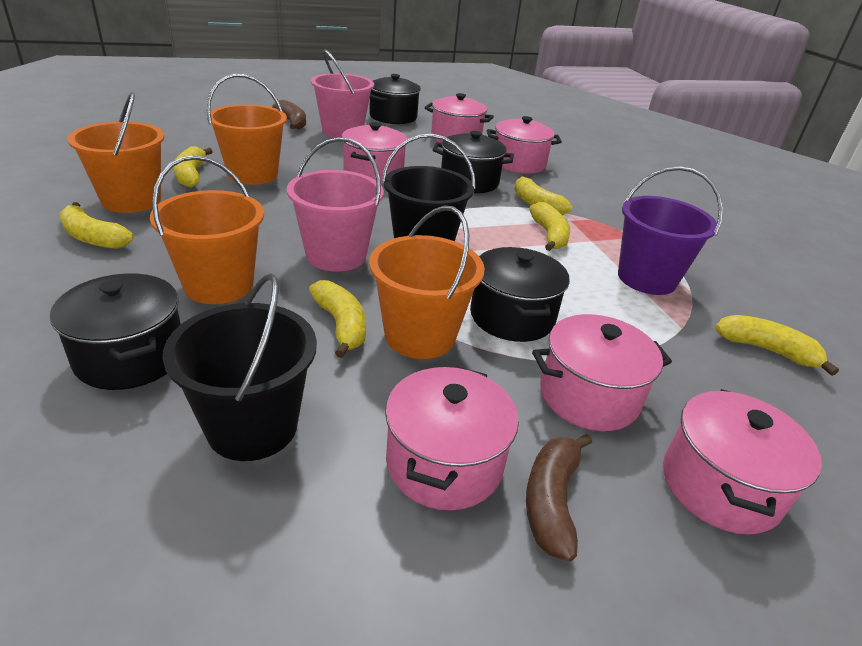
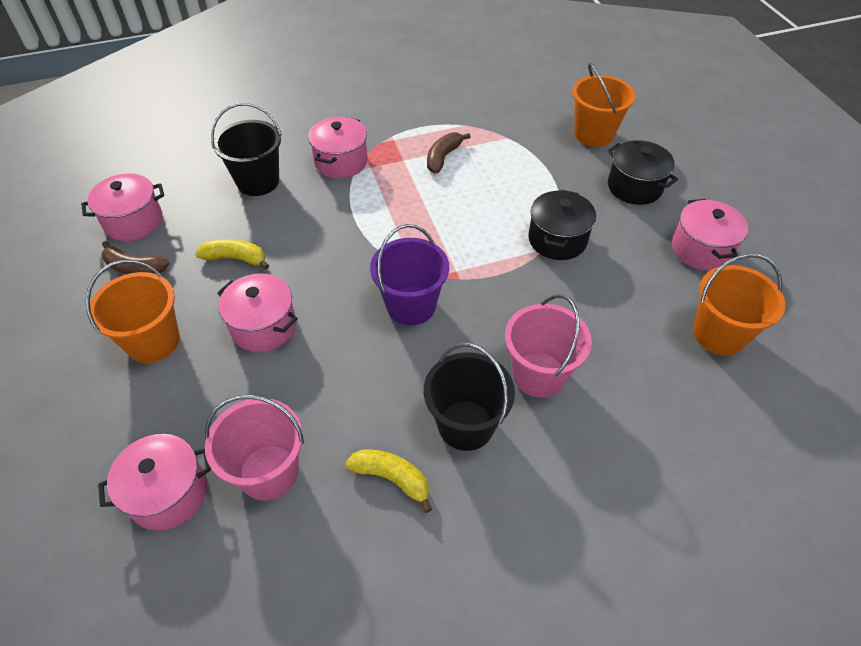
black pot: 4 -> 2
orange bucket: 4 -> 3
pink pot: 6 -> 5
yellow banana: 6 -> 2

